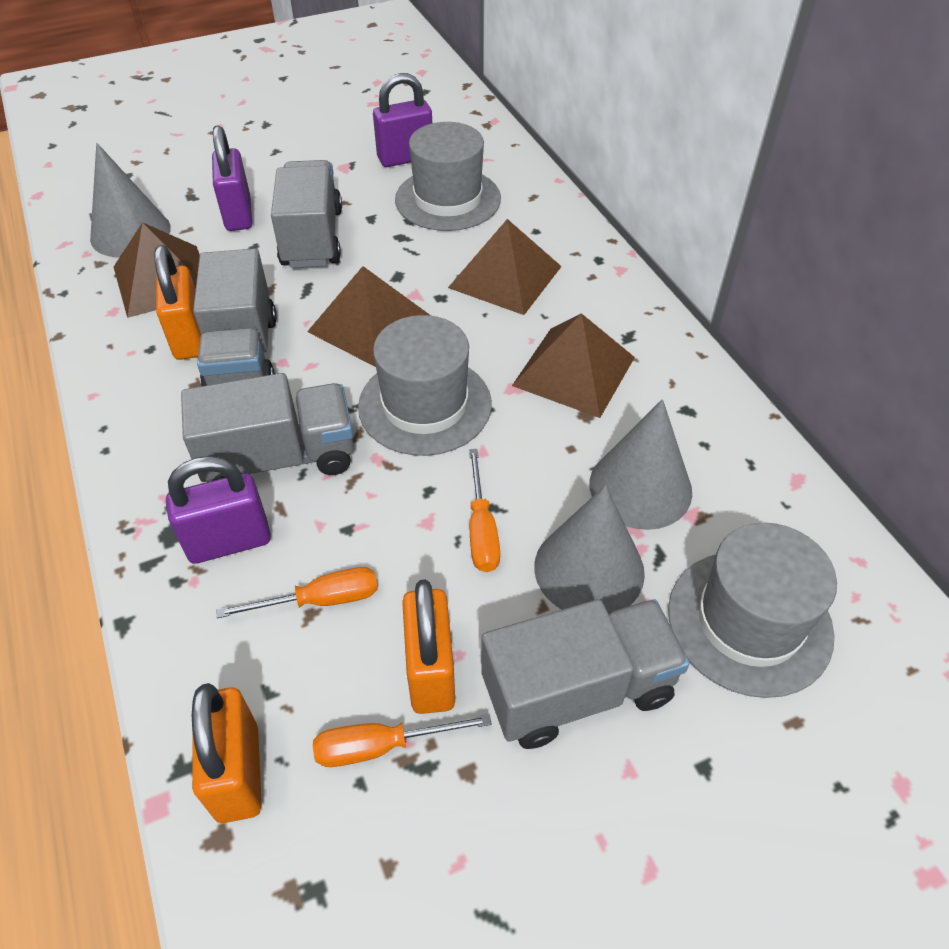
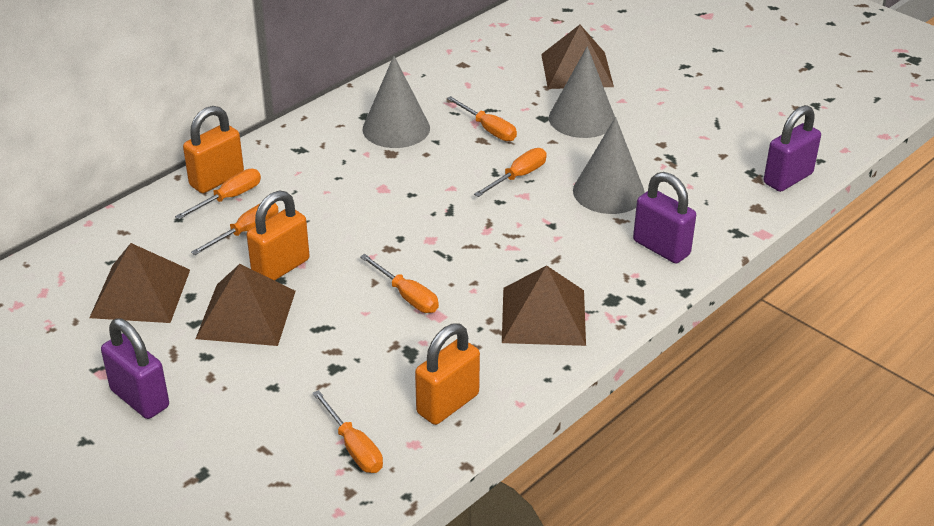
grey hat: 3 -> 0
grey truck: 4 -> 0
orange screwdriver: 3 -> 6

